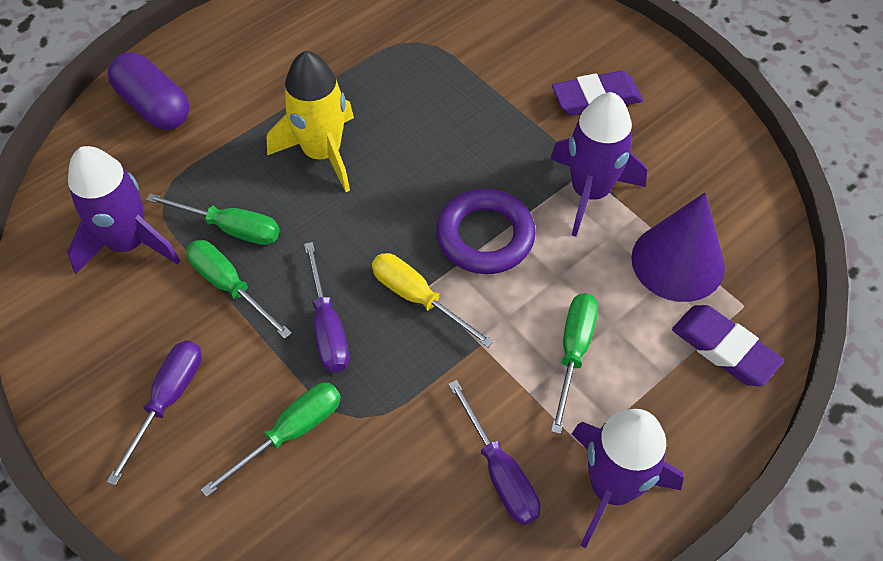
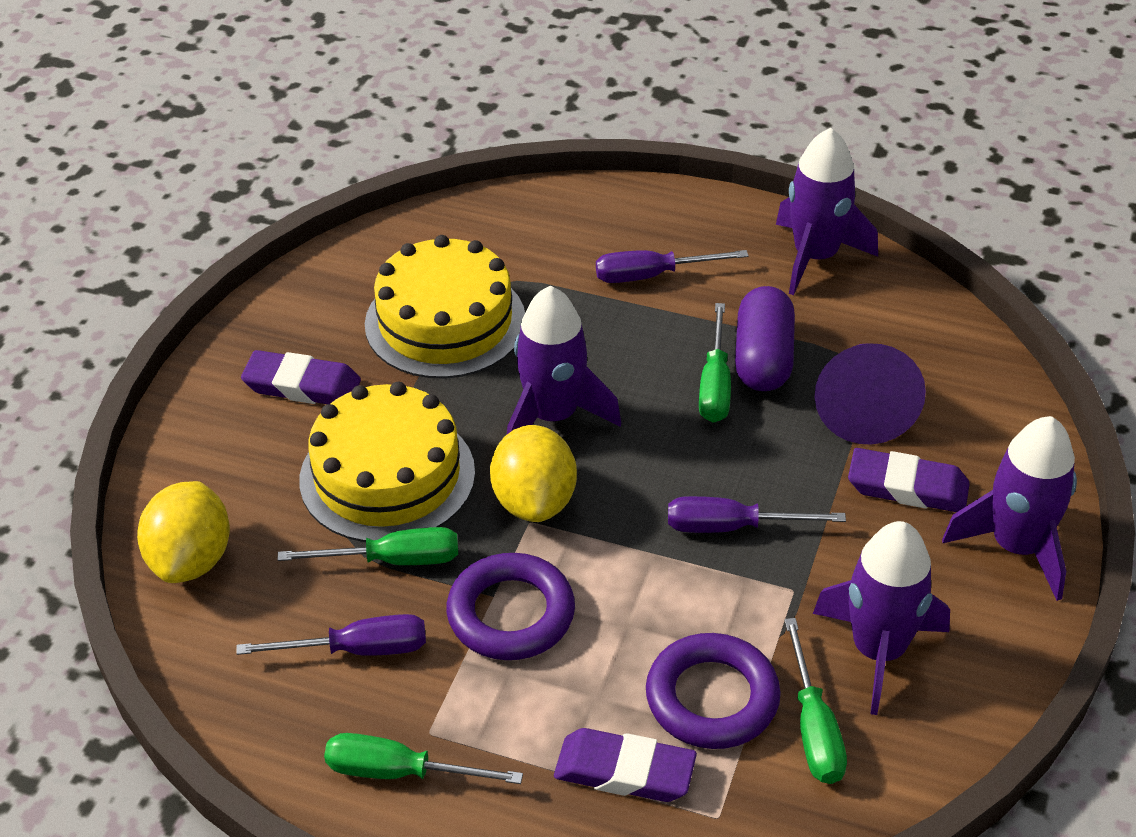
purple eraser: 2 -> 3
purple ring: 1 -> 2
purple rocket: 3 -> 4
yellow cake: 0 -> 2
yellow lemon: 0 -> 2
yellow rocket: 1 -> 0
yellow screwdriver: 1 -> 0

